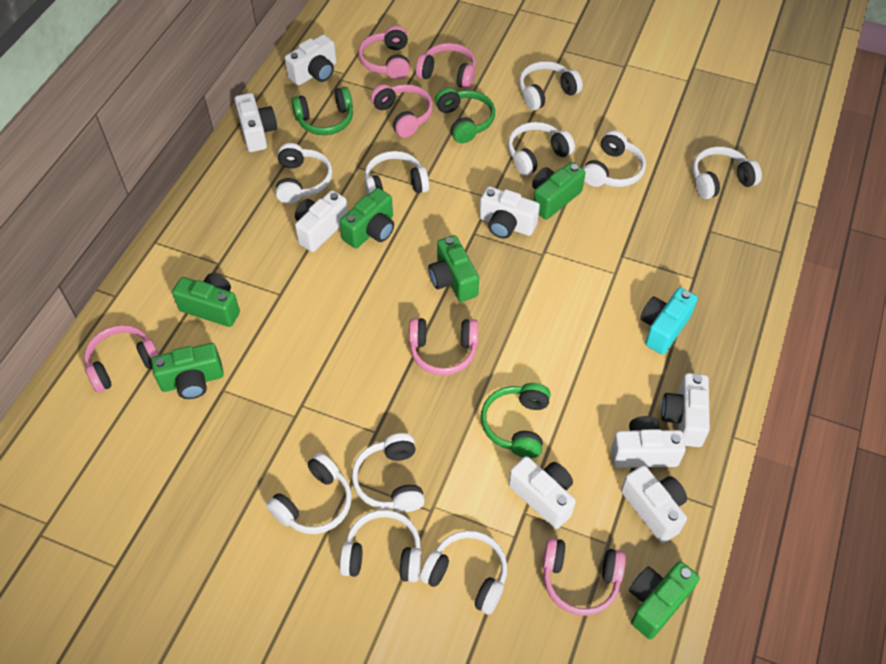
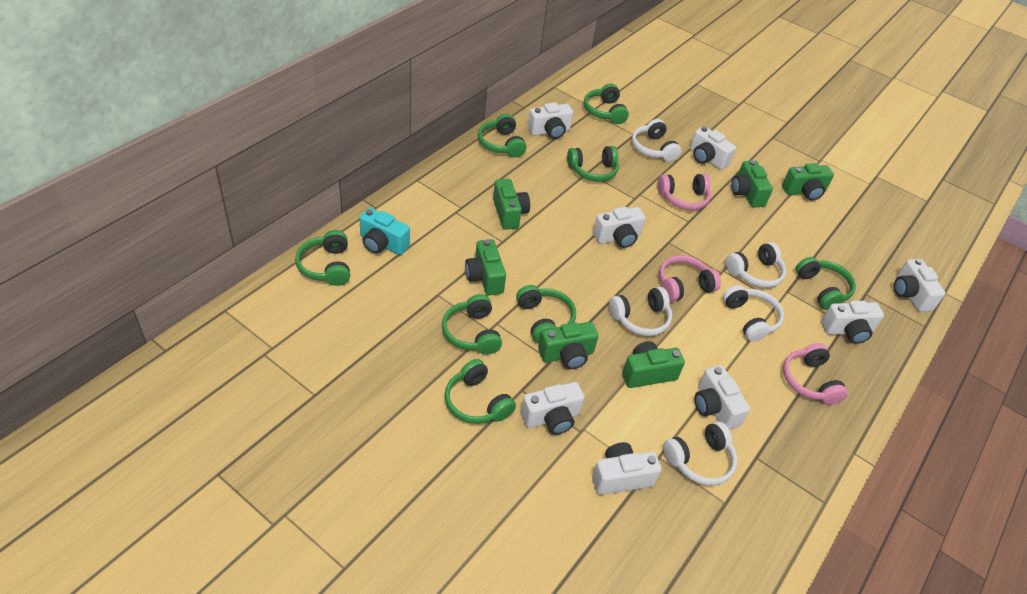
green headphones: 3 -> 8
pink headphones: 6 -> 3
white headphones: 10 -> 5

